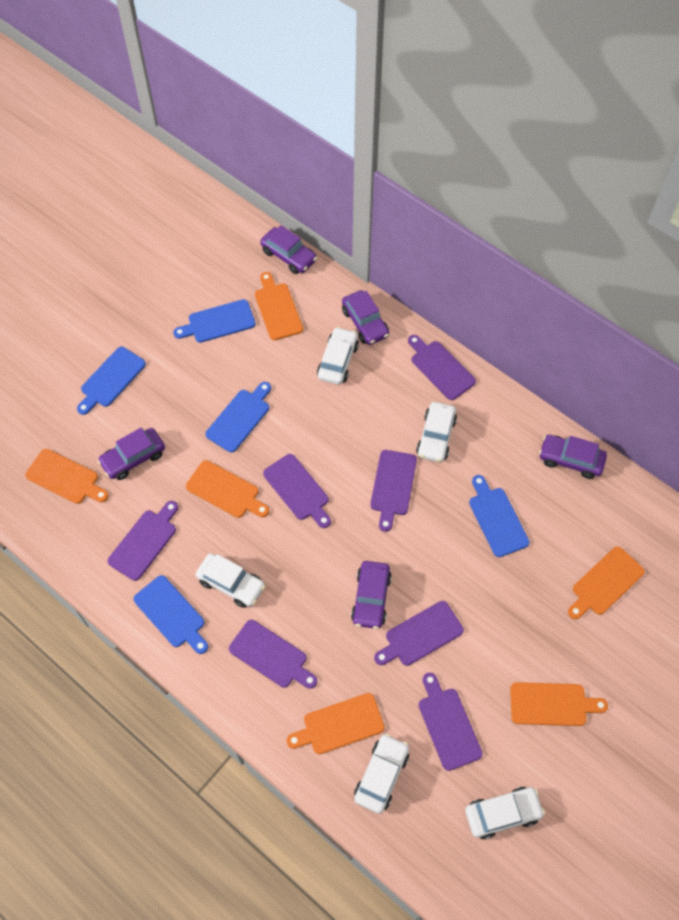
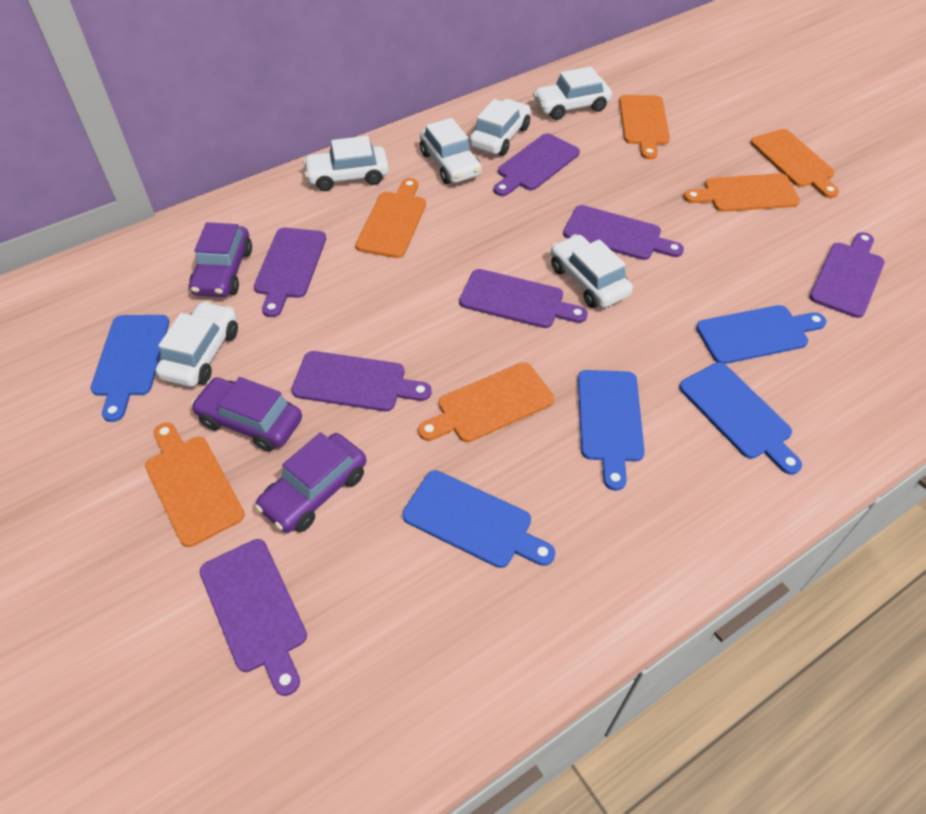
purple car: 5 -> 3
white car: 5 -> 6

